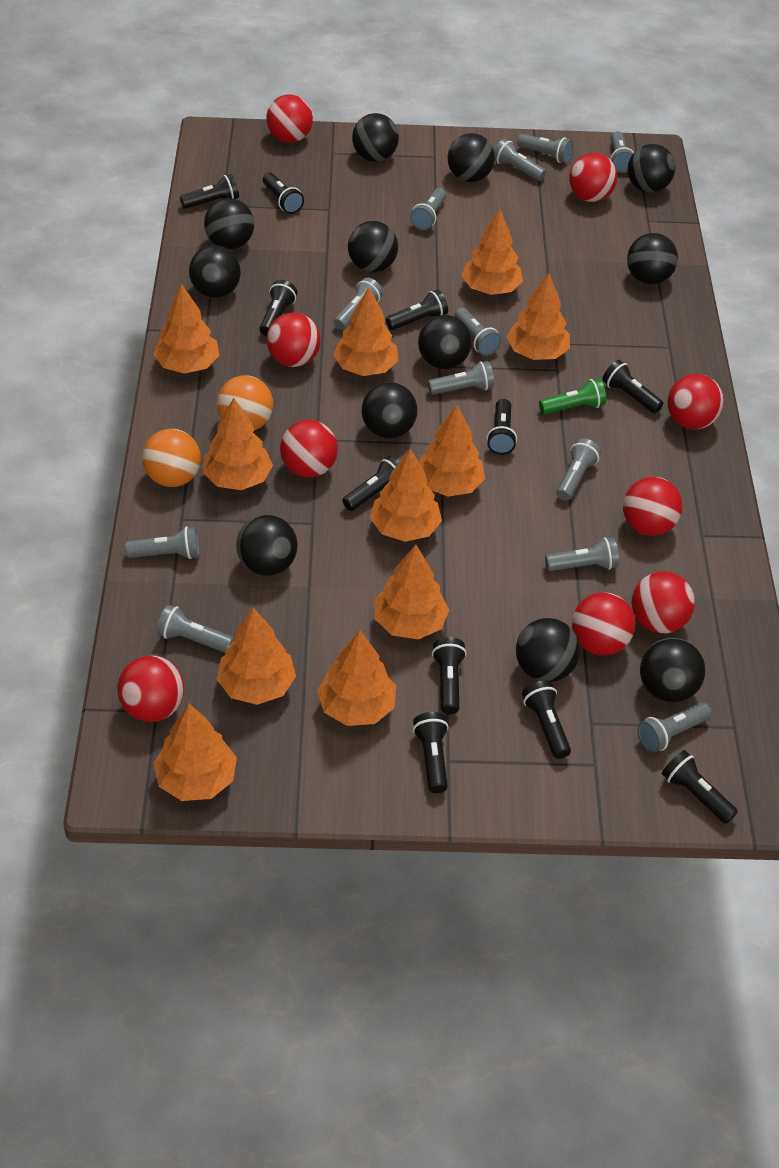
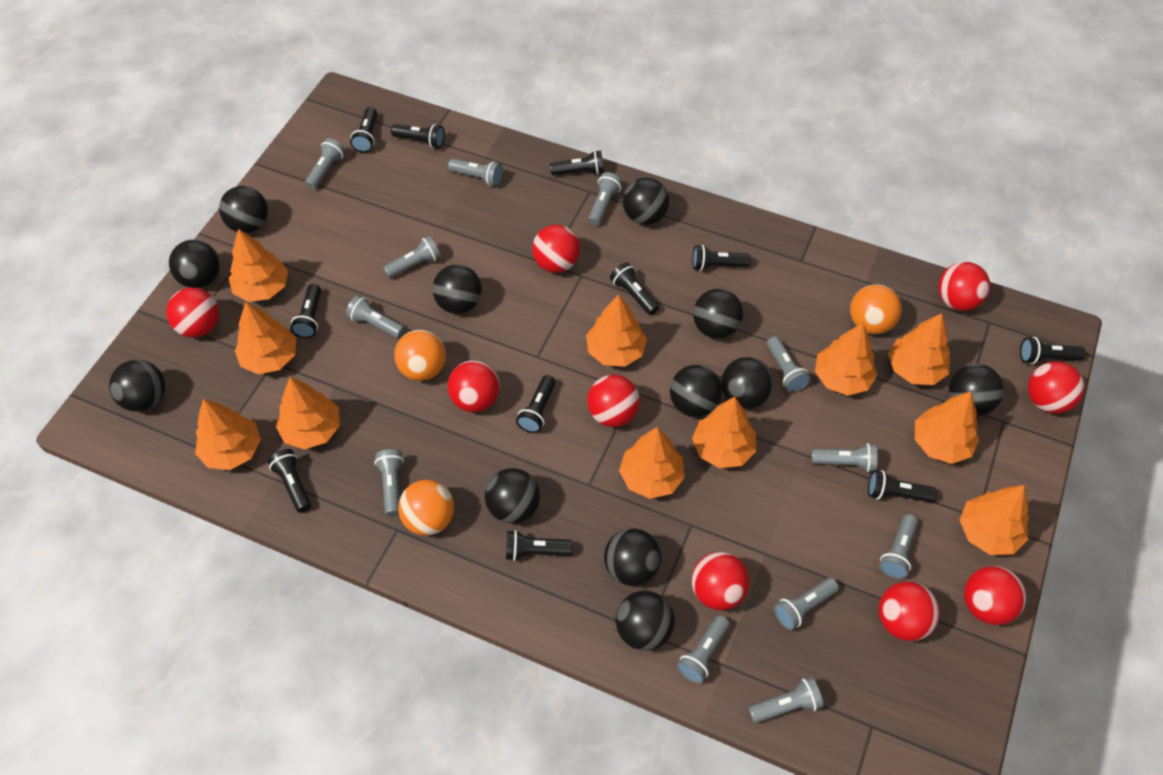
green flashlight: 1 -> 0
orange ball: 2 -> 3

